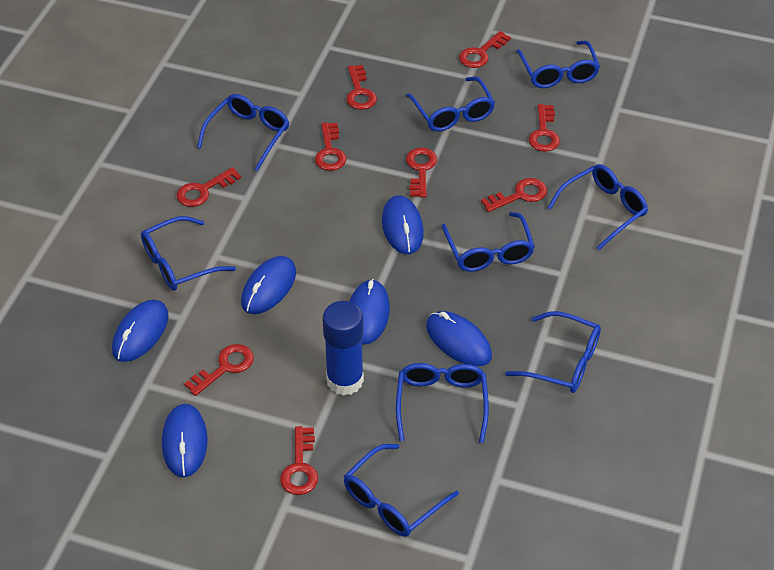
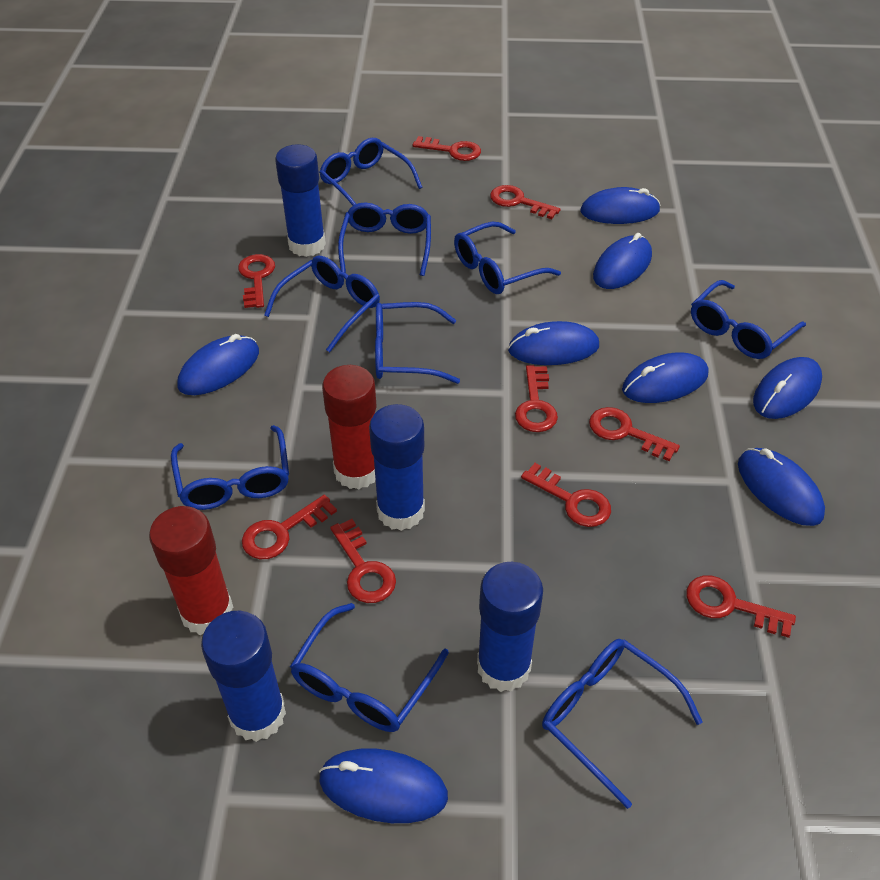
blue glue stick: 1 -> 4
blue mouse: 6 -> 8
red glue stick: 0 -> 2

